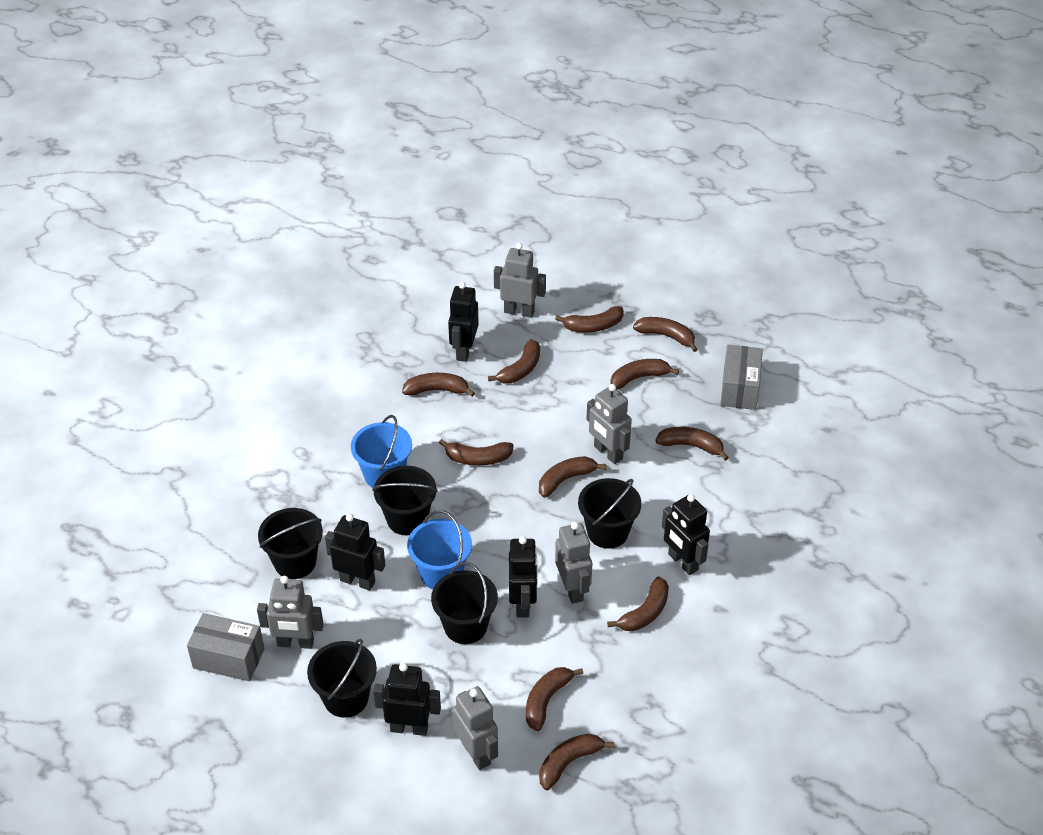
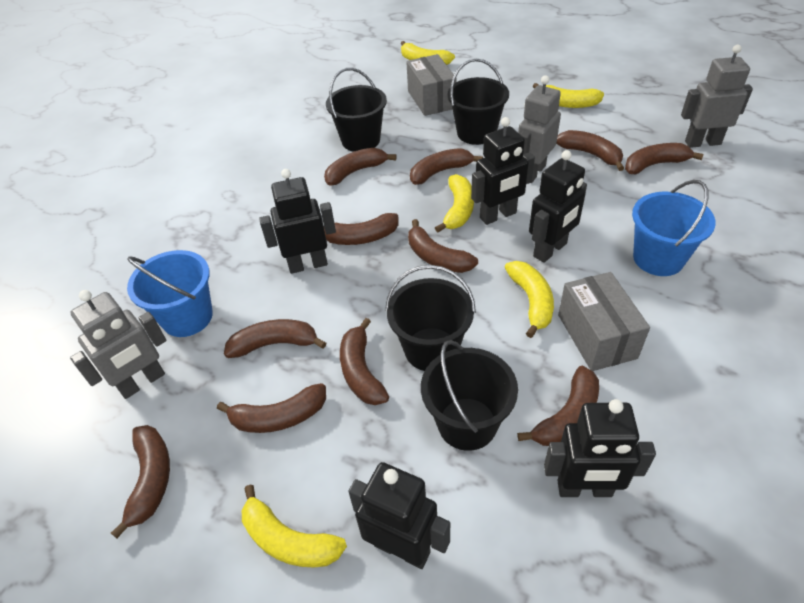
black bucket: 5 -> 4
grey robot: 5 -> 3
yellow banana: 0 -> 5

